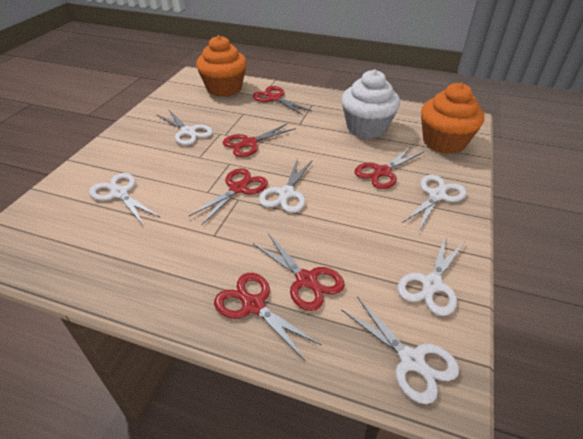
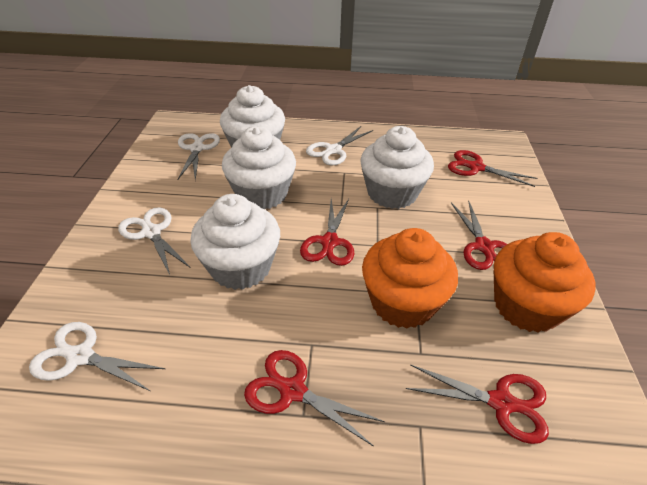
red scissors: 6 -> 5
white cupcake: 1 -> 4
white scissors: 6 -> 4

